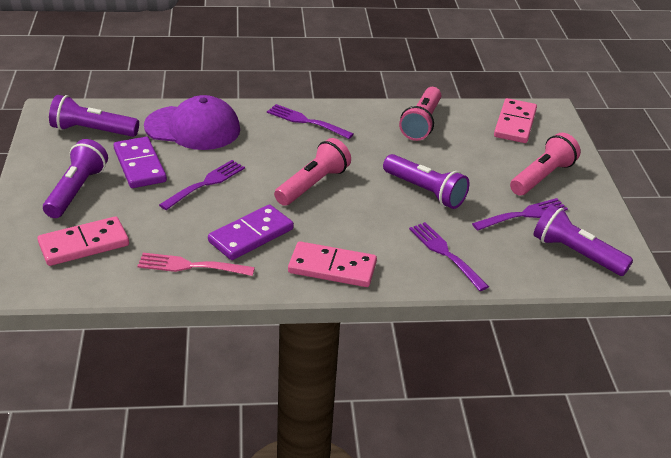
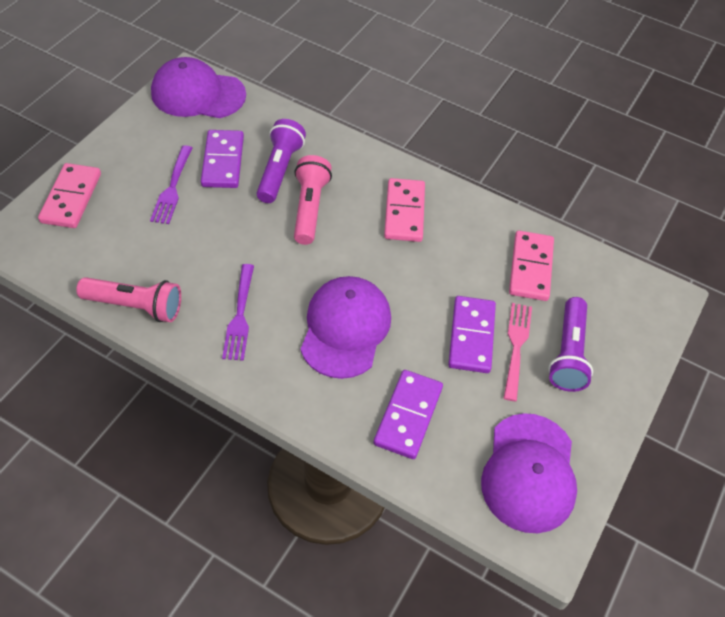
pink flashlight: 3 -> 2
purple cap: 1 -> 3
purple domino: 2 -> 3
purple flashlight: 4 -> 2
purple fork: 4 -> 2

